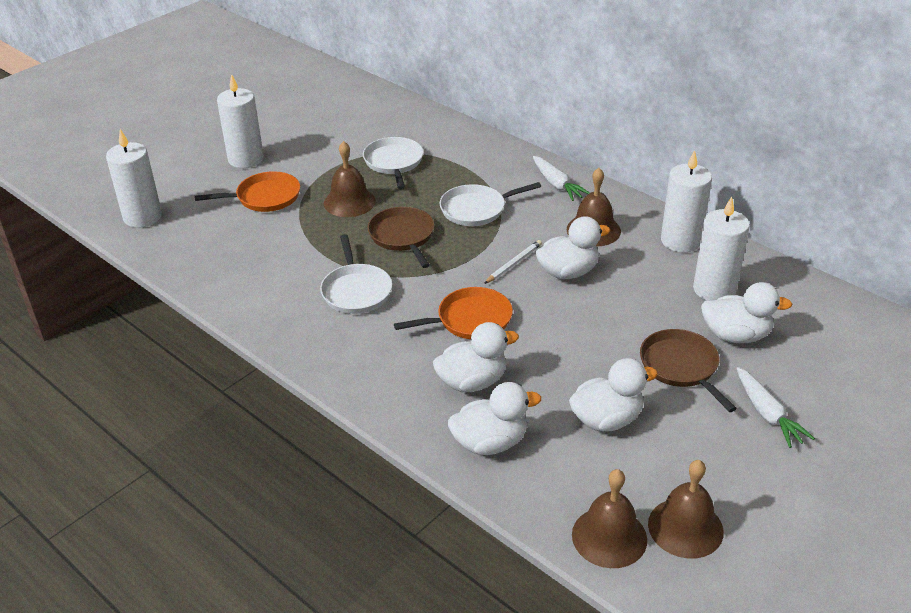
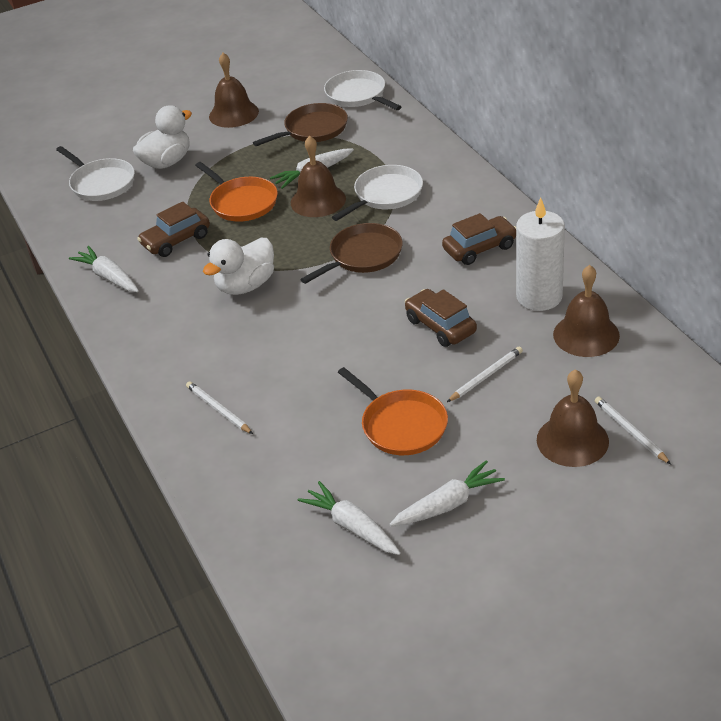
brown car: 0 -> 3
white candle: 4 -> 1
white carrot: 2 -> 4
white duck: 5 -> 2
white pencil: 1 -> 3

